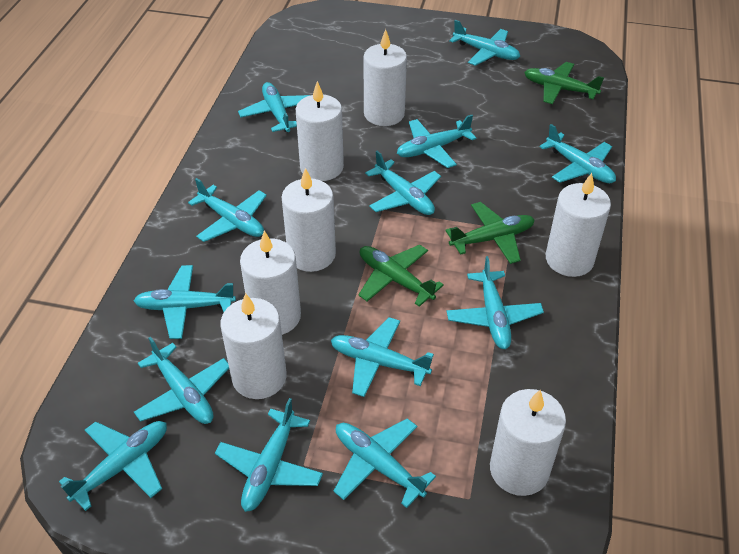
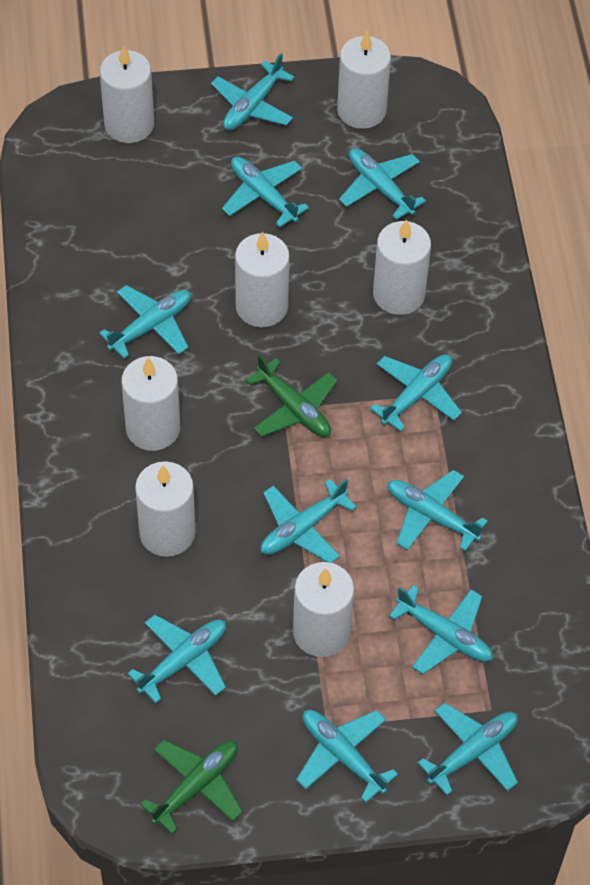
green plane: 3 -> 2
turquoise plane: 13 -> 11

